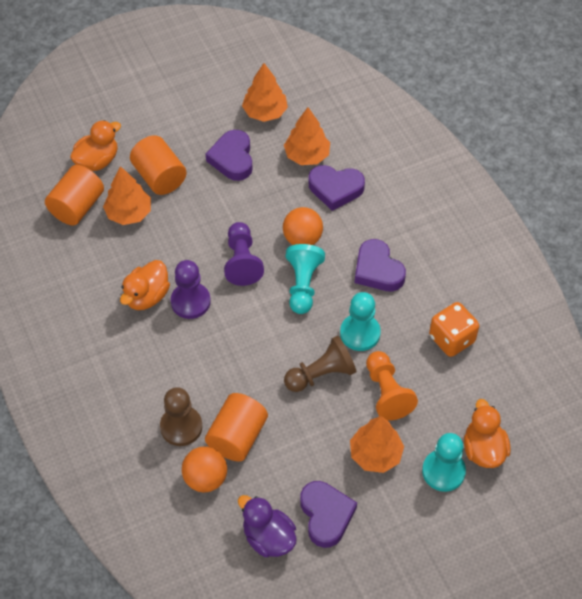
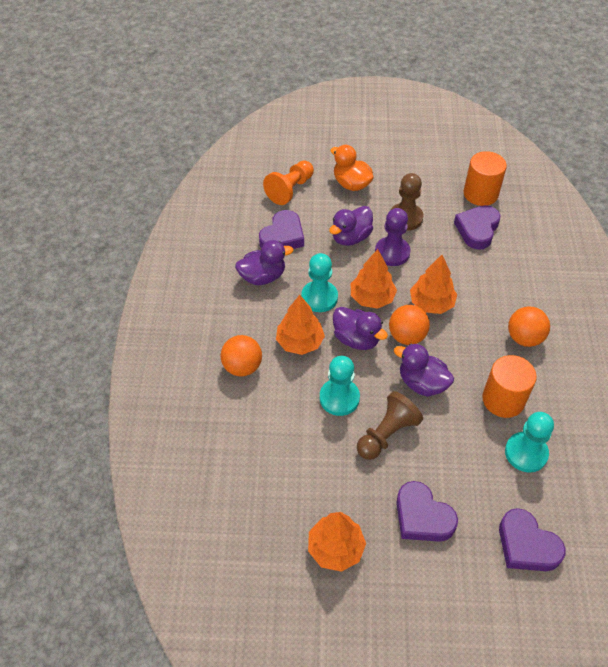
orange ball: 2 -> 3
orange cylinder: 3 -> 2
orange dice: 1 -> 0
orange duck: 3 -> 1
purple duck: 1 -> 4
purple pawn: 2 -> 1

